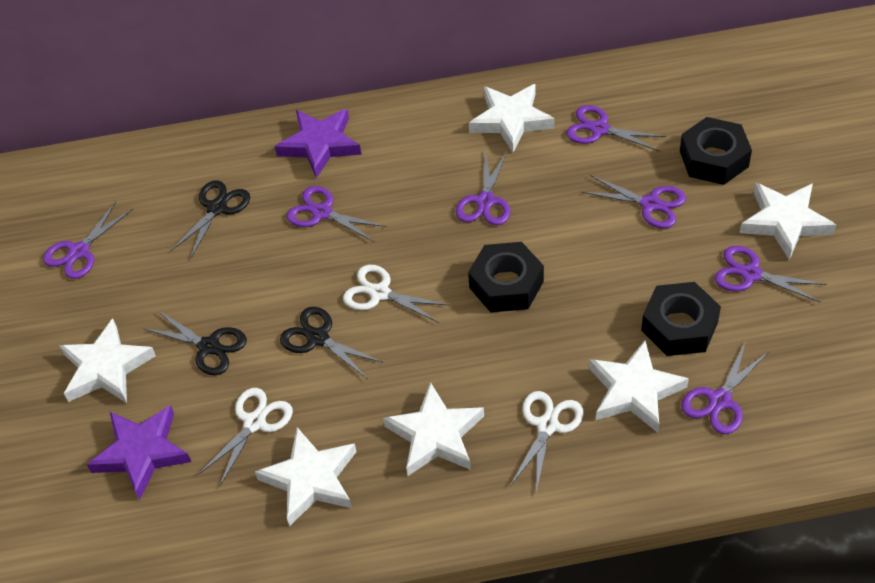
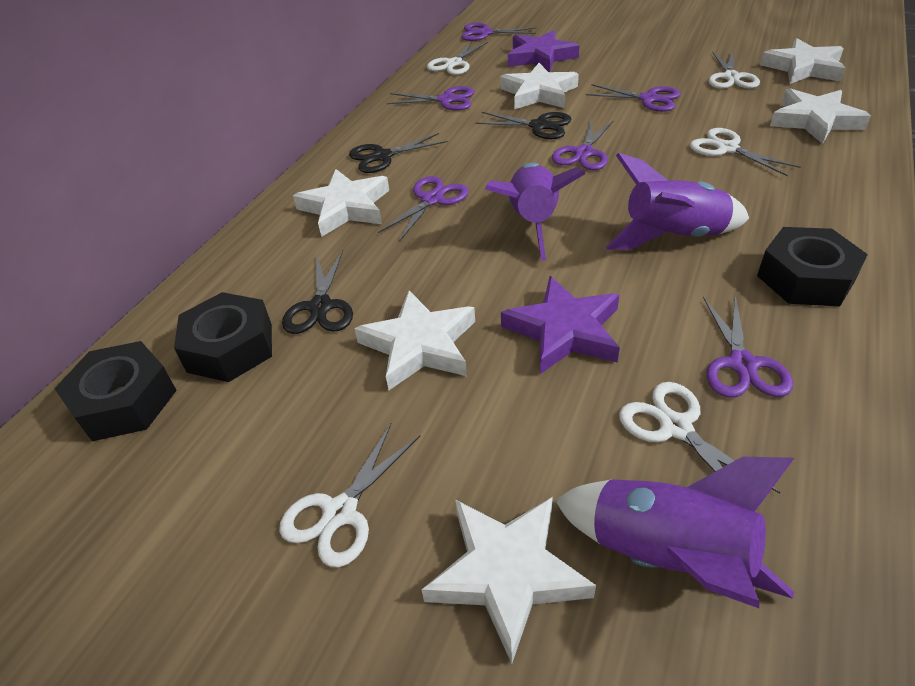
purple rocket: 0 -> 3
purple scissors: 7 -> 6
white scissors: 3 -> 5

